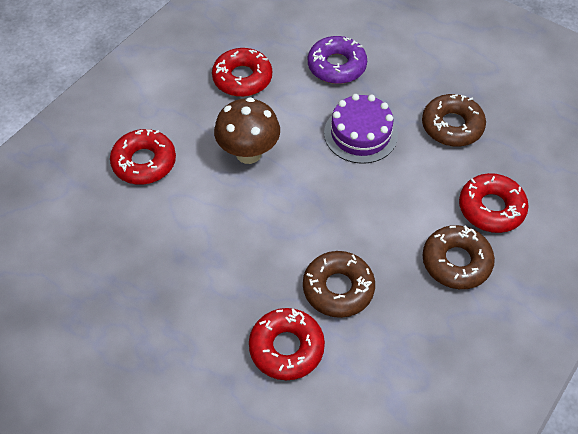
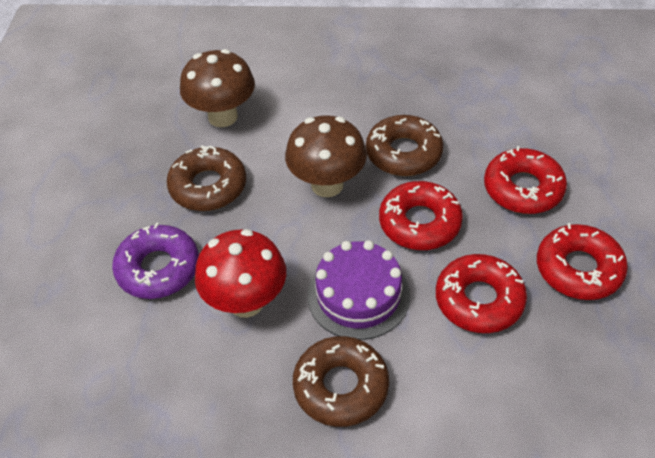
brown mushroom: 1 -> 2
red mushroom: 0 -> 1

